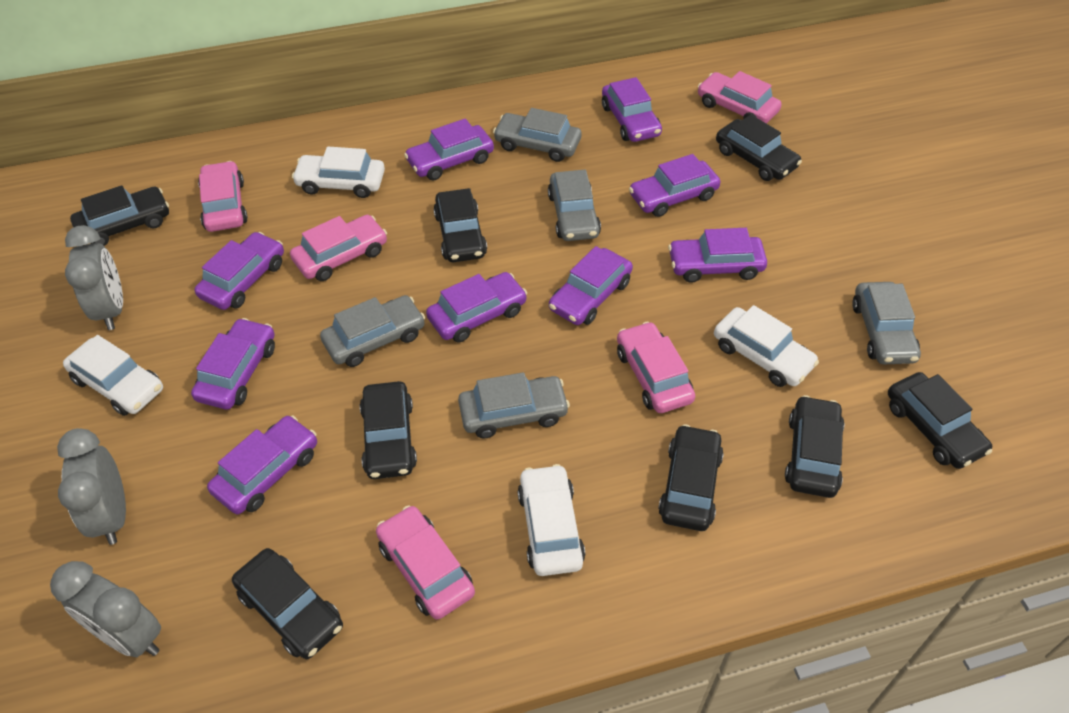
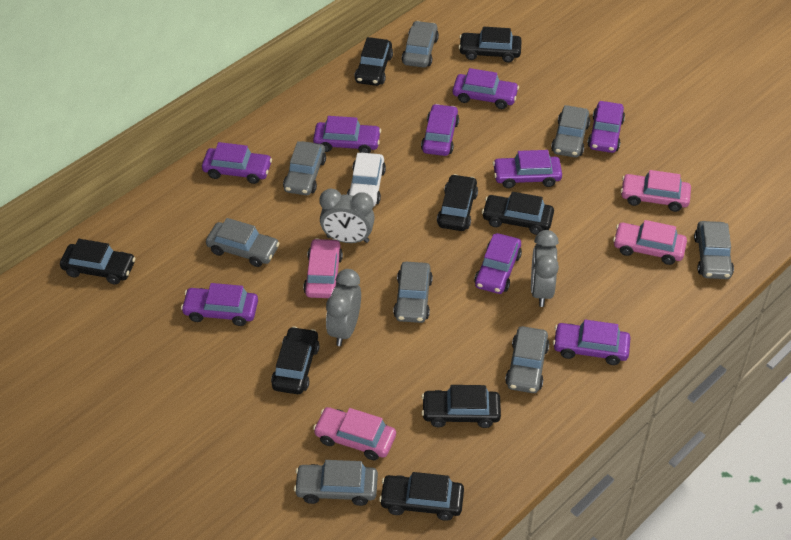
grey car: 5 -> 8
pink car: 5 -> 4
white car: 4 -> 1

